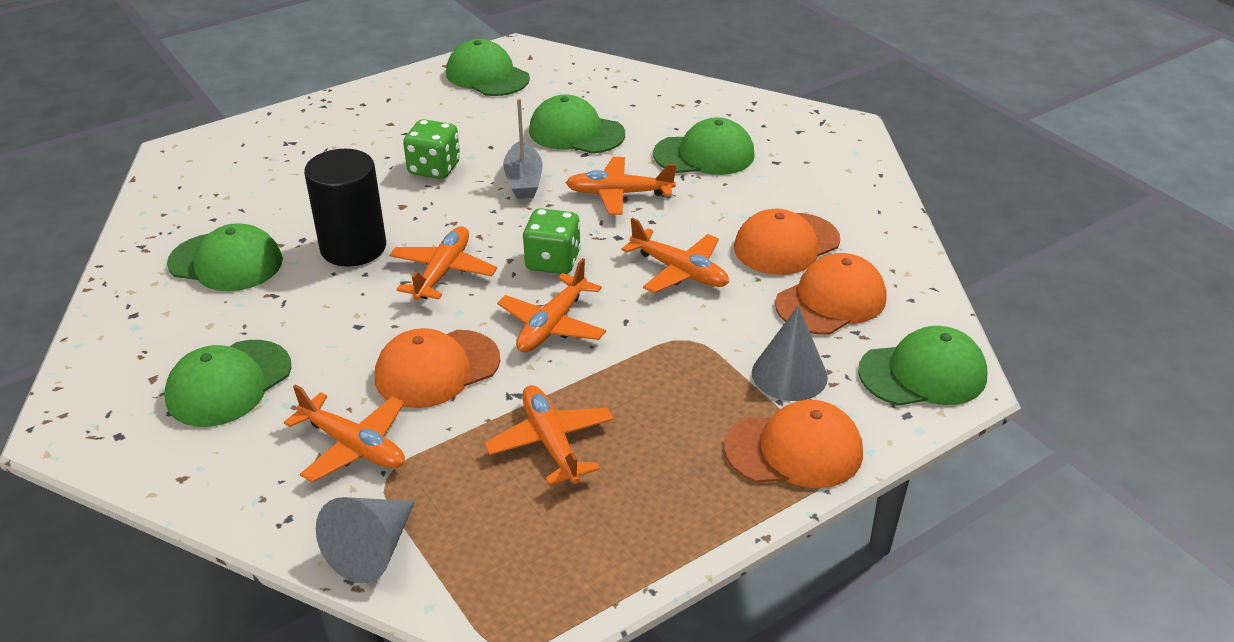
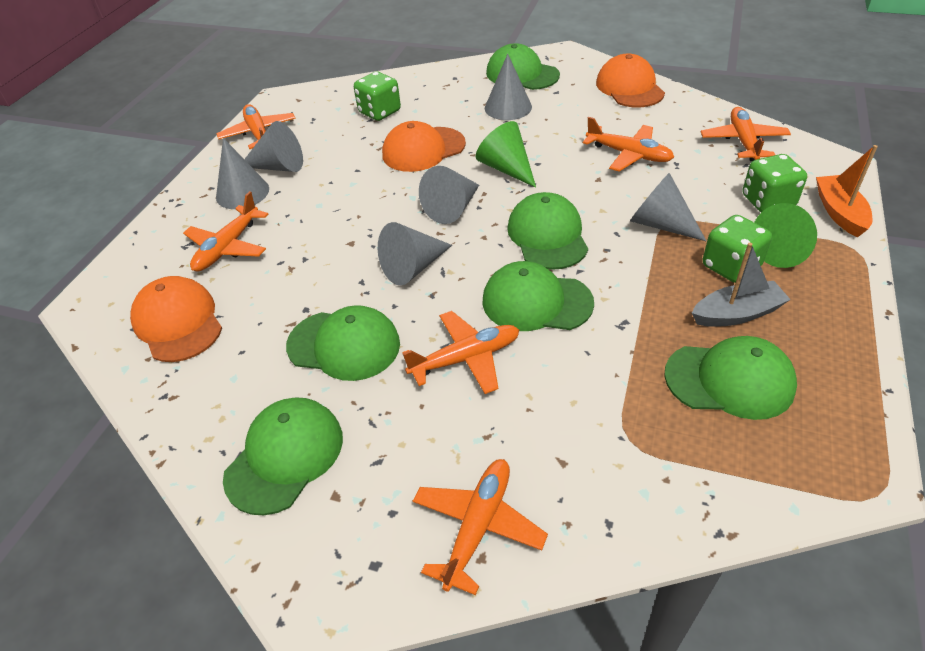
black cylinder: 1 -> 0
green cone: 0 -> 2
green dice: 2 -> 3
grey cone: 2 -> 6
orange boat: 0 -> 1
orange cap: 4 -> 3

